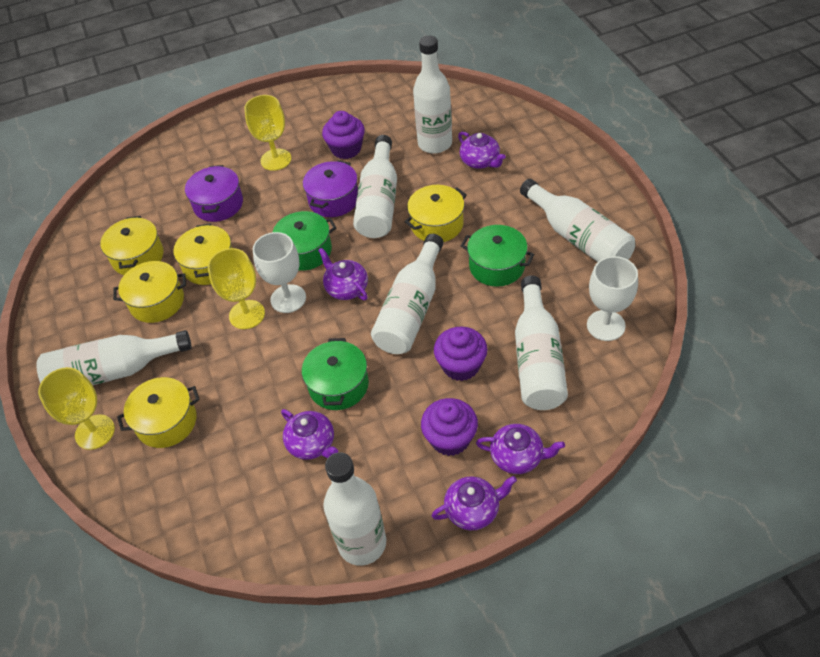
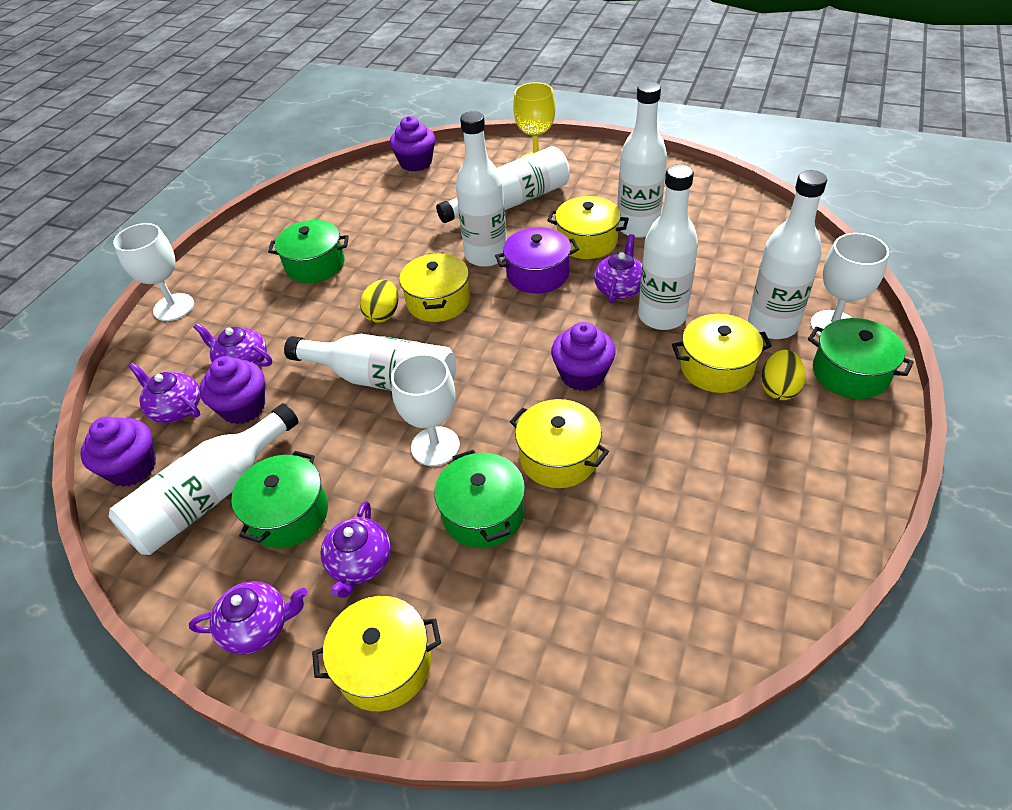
green pot: 3 -> 4
purple cupcake: 3 -> 4
purple pot: 2 -> 1
white goblet: 2 -> 3
yellow egg: 0 -> 2
yellow goblet: 3 -> 1

